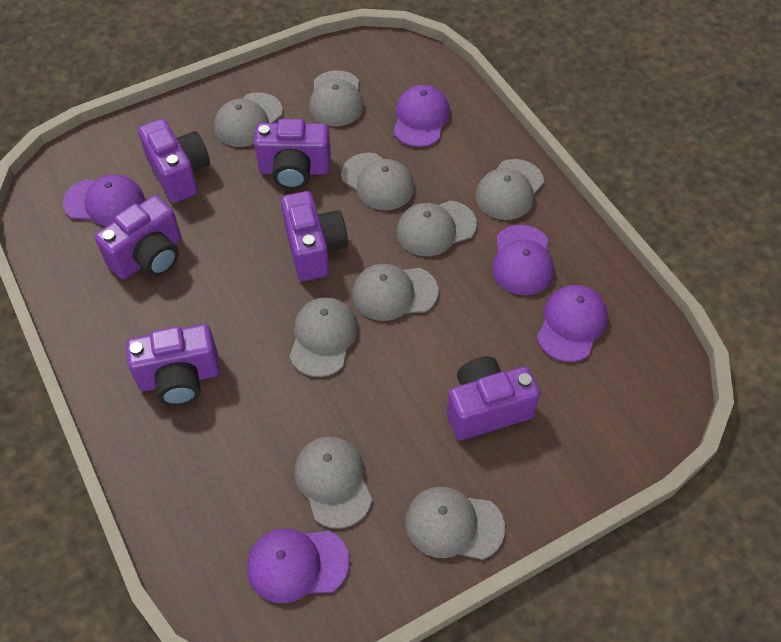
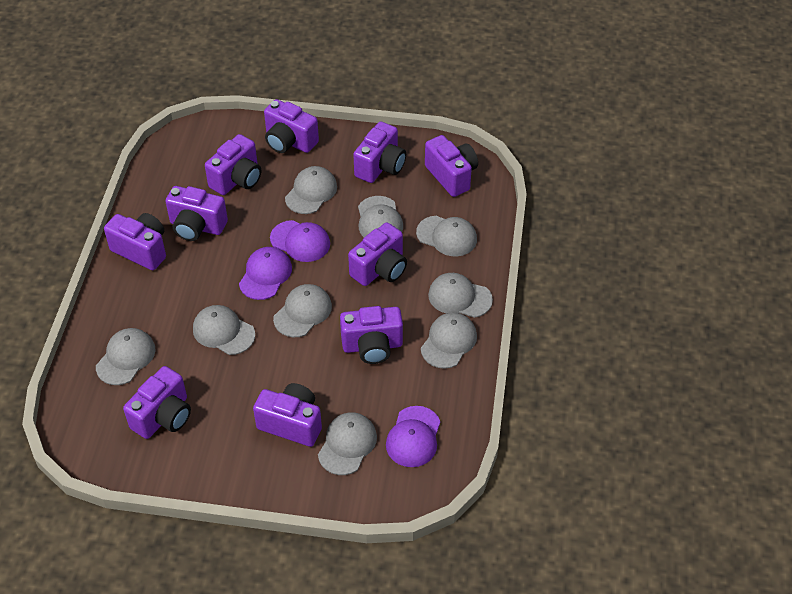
purple camera: 6 -> 10
purple cap: 5 -> 3

